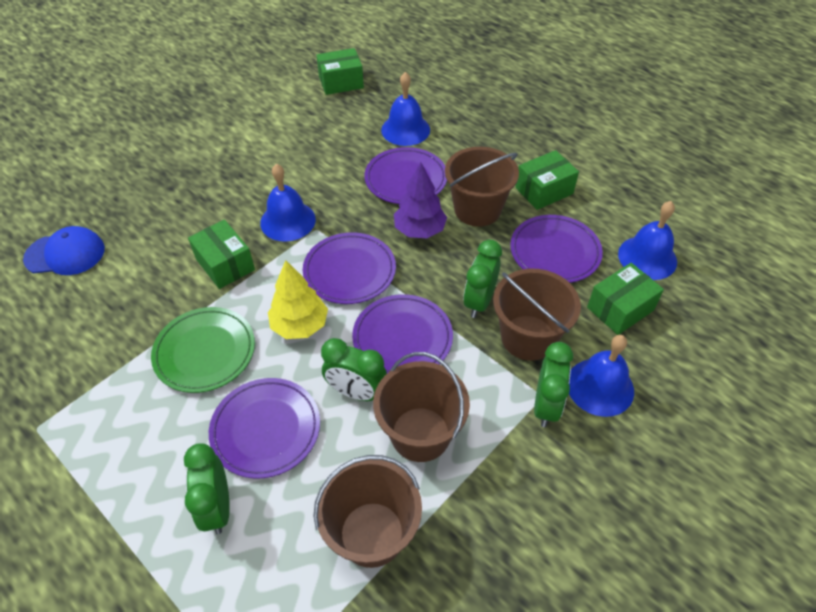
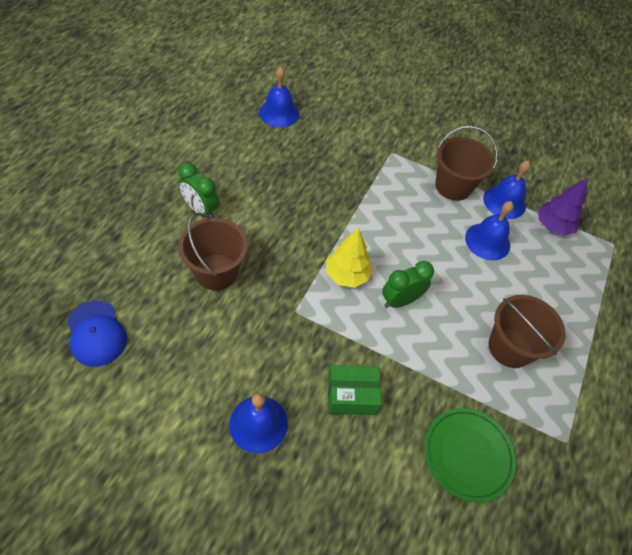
brown bucket: 4 -> 3
green box: 4 -> 1
green clock: 4 -> 2
purple plate: 5 -> 0

